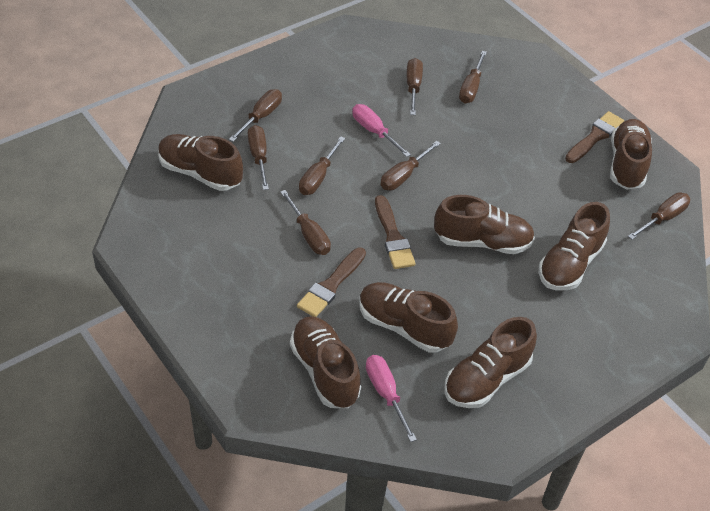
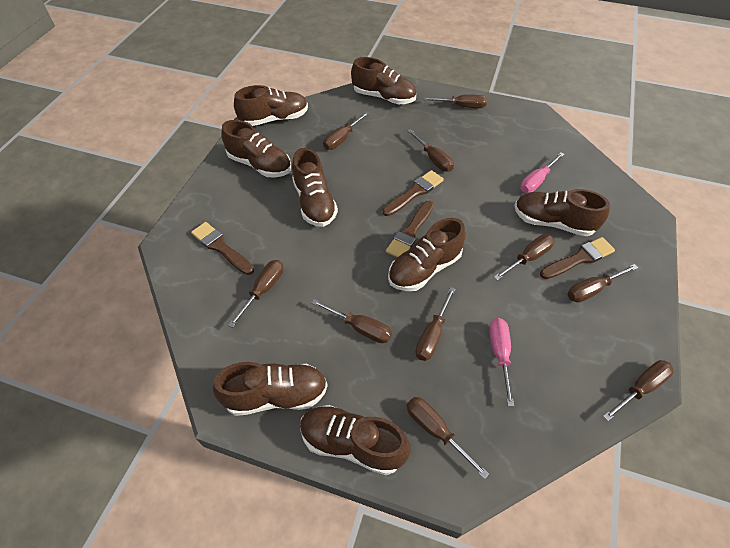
brown brush: 3 -> 4
brown screwdriver: 8 -> 10
brown shoe: 7 -> 8

